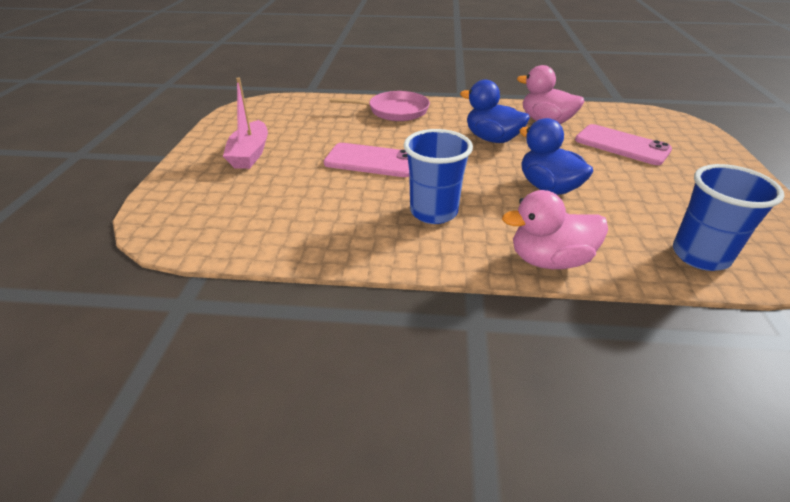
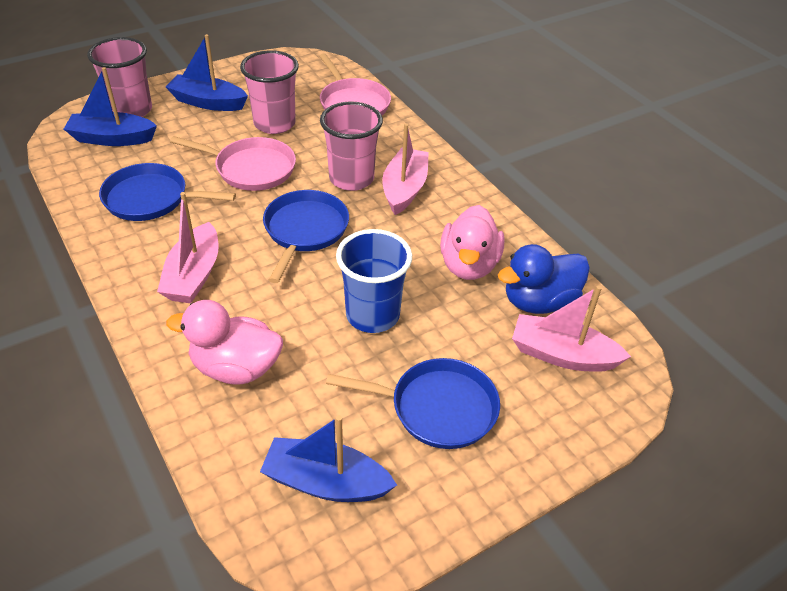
blue boat: 0 -> 3
blue cup: 2 -> 1
blue duck: 2 -> 1
blue pan: 0 -> 3
pink boat: 1 -> 3
pink cup: 0 -> 3
pink pan: 1 -> 2
pink phone: 2 -> 0

